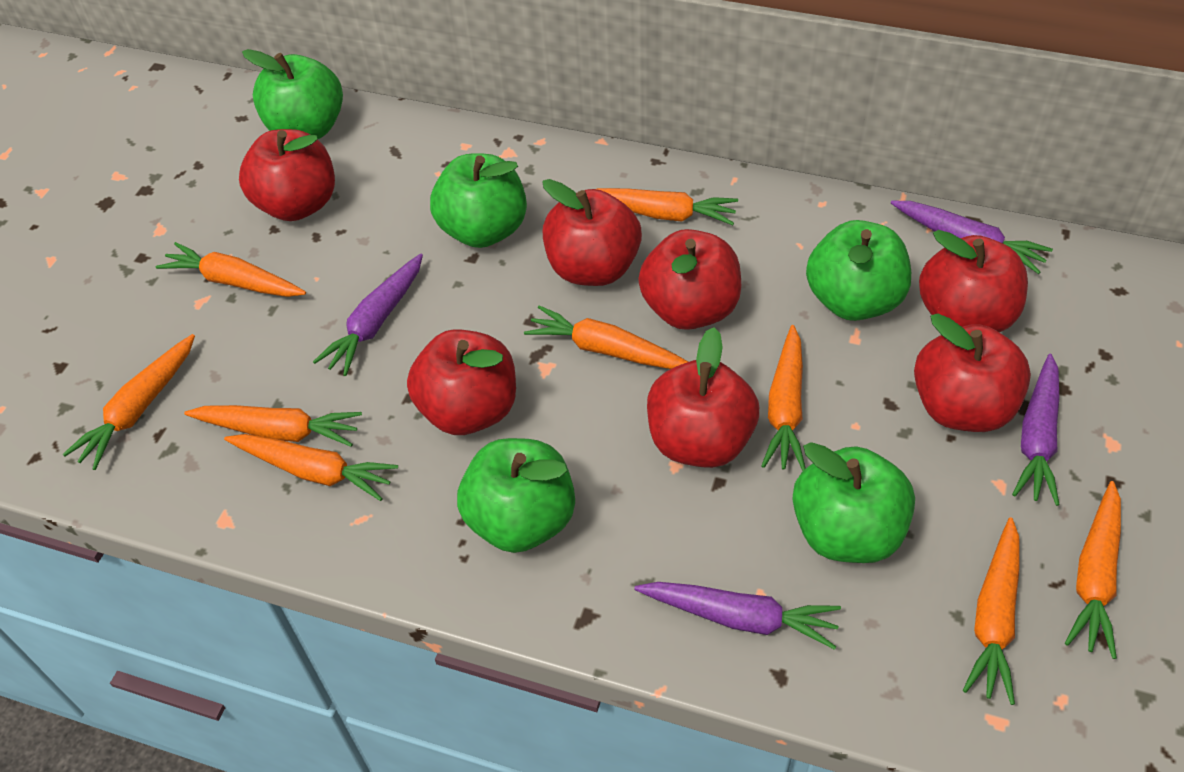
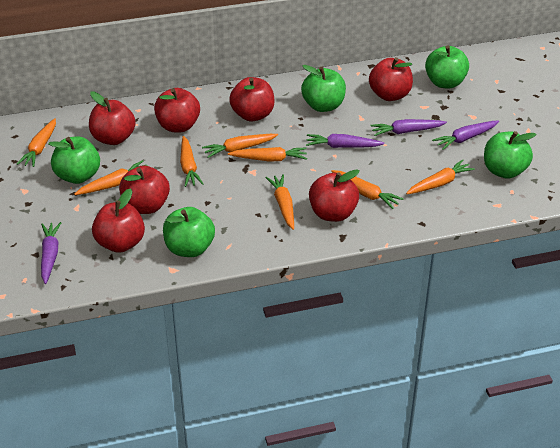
orange carrot: 9 -> 8

